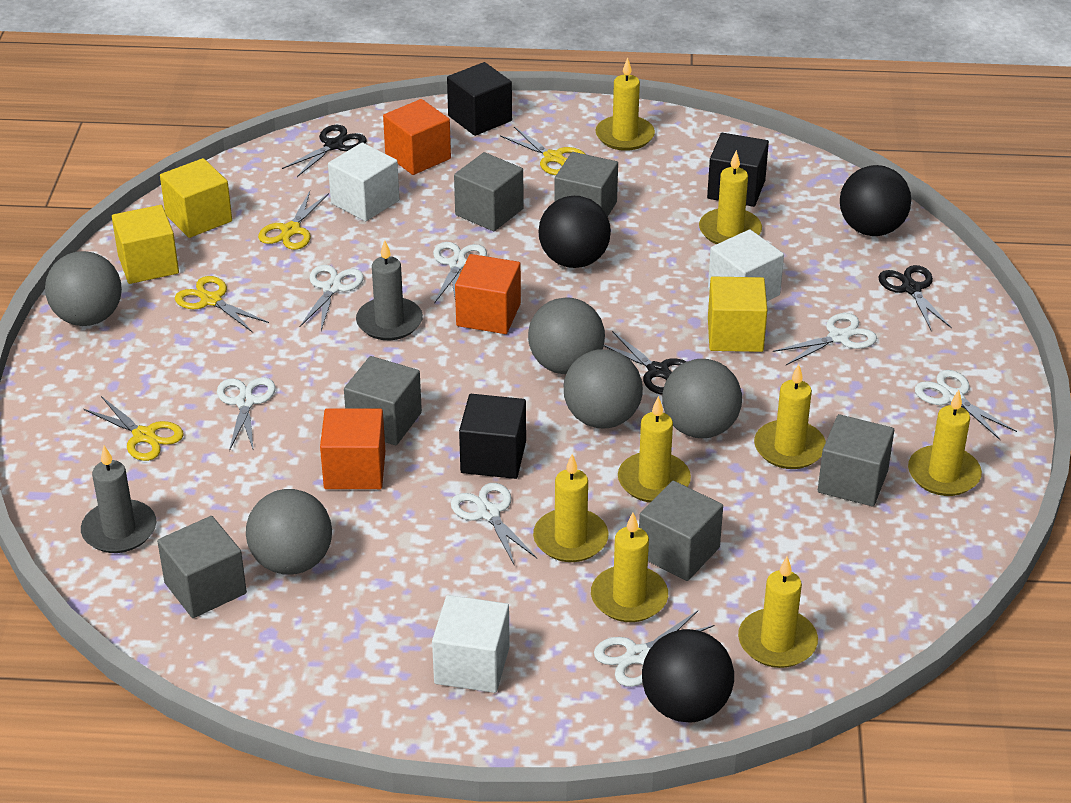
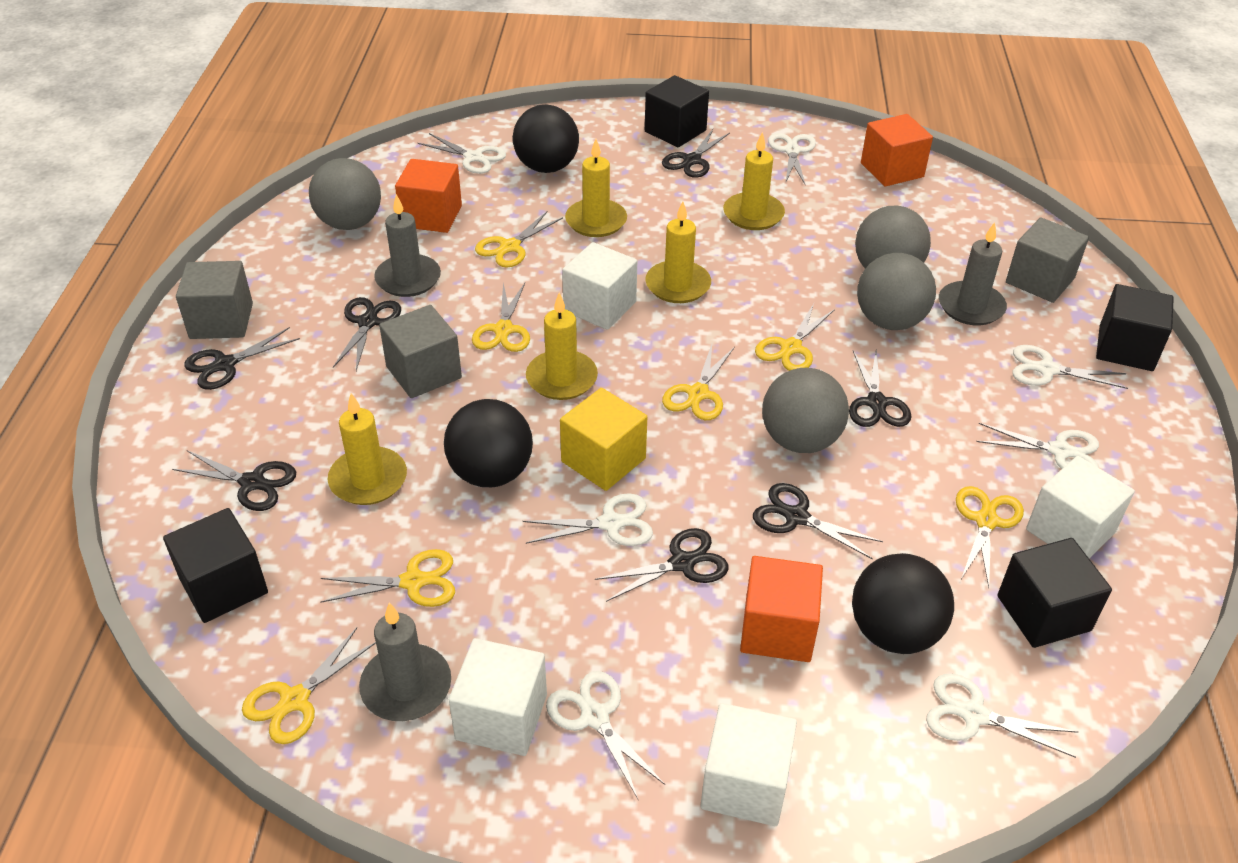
black cube: 3 -> 4
black scissors: 3 -> 7
grey ball: 5 -> 4
grey candle: 2 -> 3
grey cube: 6 -> 3
white cube: 3 -> 4
yellow candle: 8 -> 5
yellow cube: 3 -> 1
yellow scissors: 4 -> 7

